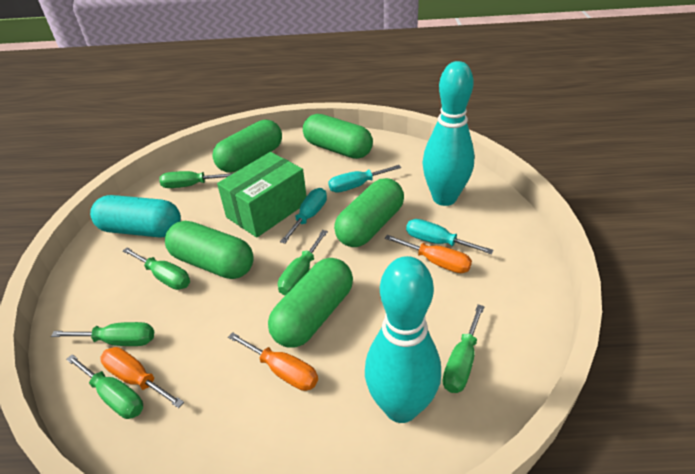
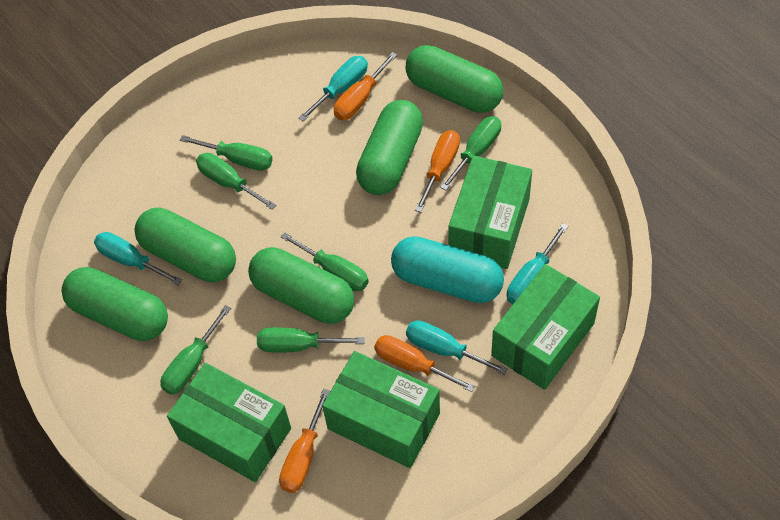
green box: 1 -> 4
orange screwdriver: 3 -> 4
turquoise bowling pin: 2 -> 0
turquoise screwdriver: 3 -> 4

